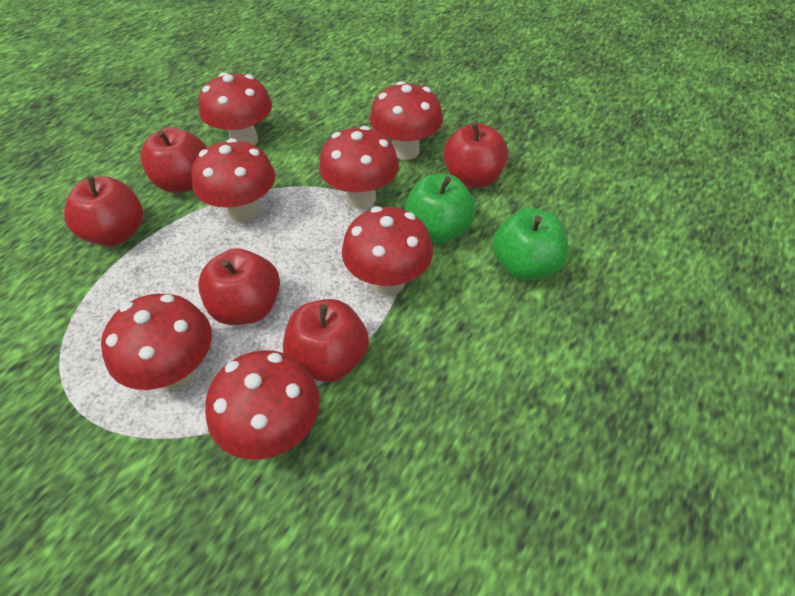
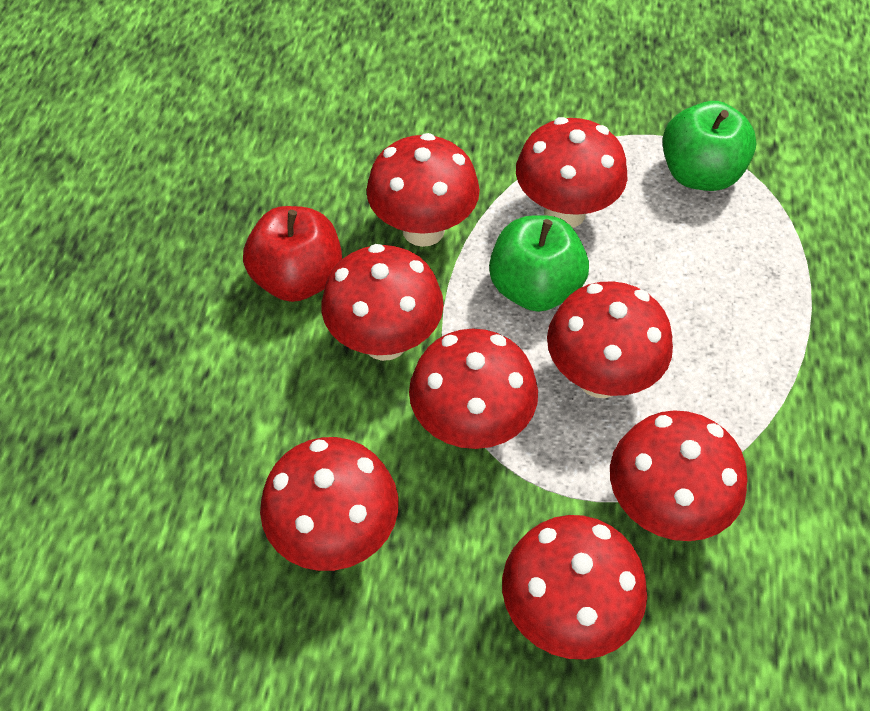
red apple: 5 -> 1
red mushroom: 7 -> 8

